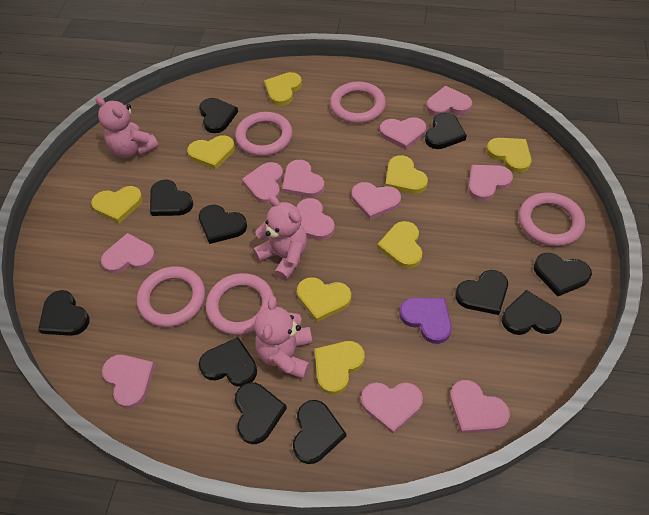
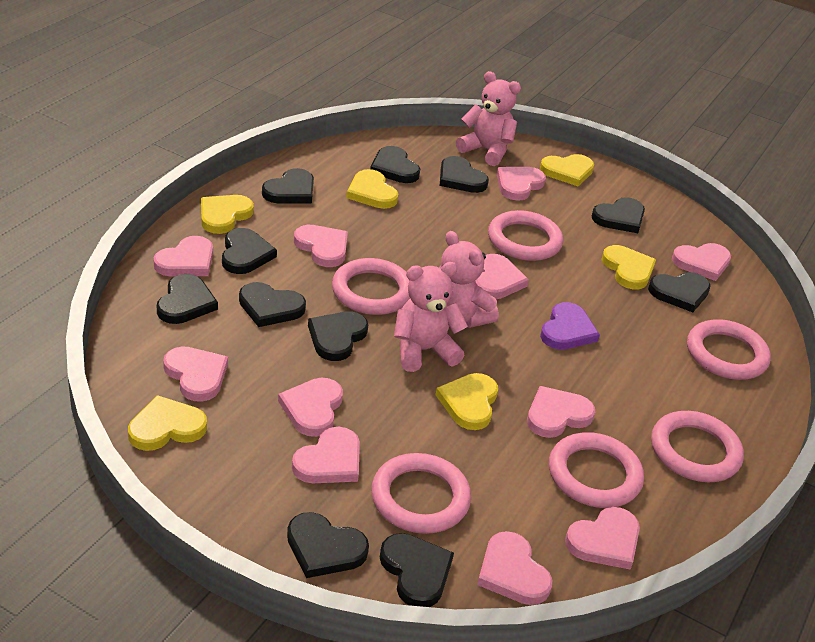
pink ring: 5 -> 6
yellow heart: 8 -> 6

